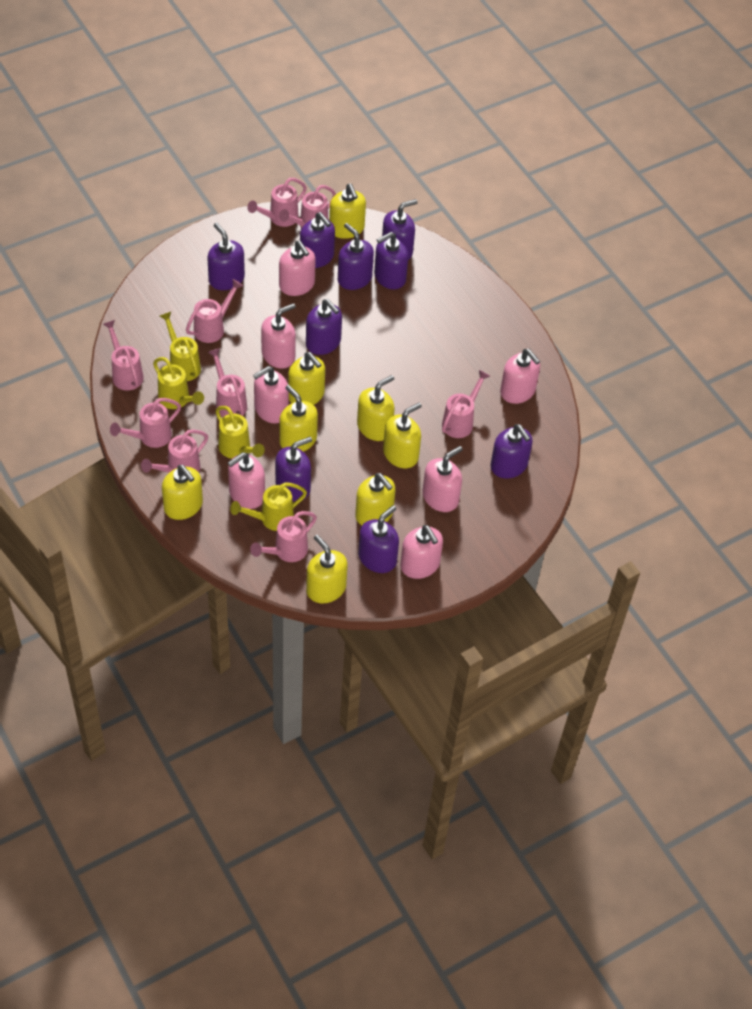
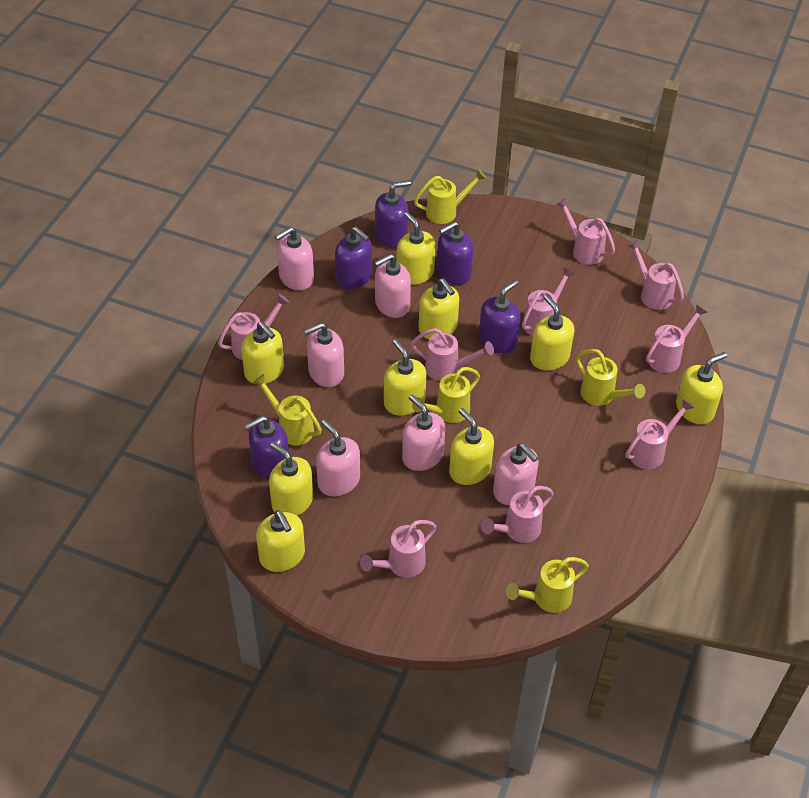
pink soap dispenser: 7 -> 6
purple soap dispenser: 9 -> 5
yellow soap dispenser: 8 -> 9
yellow watering can: 4 -> 5

